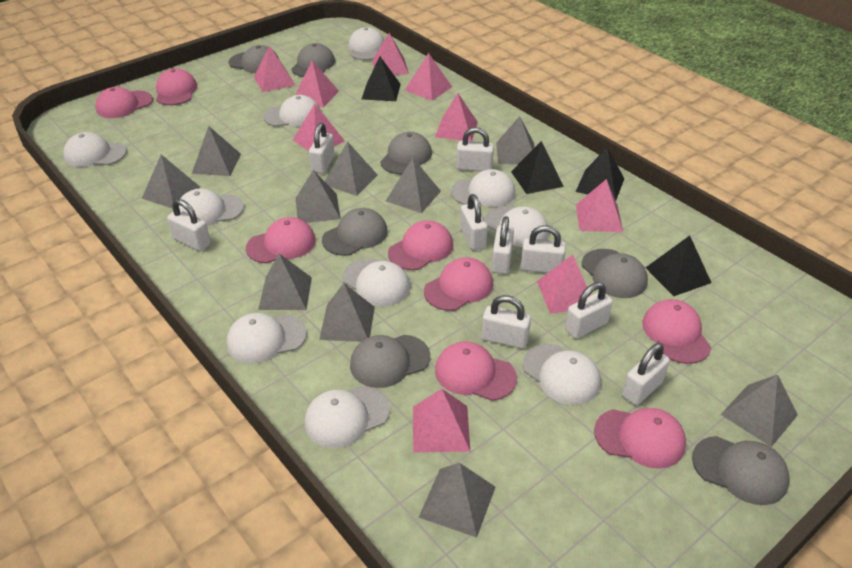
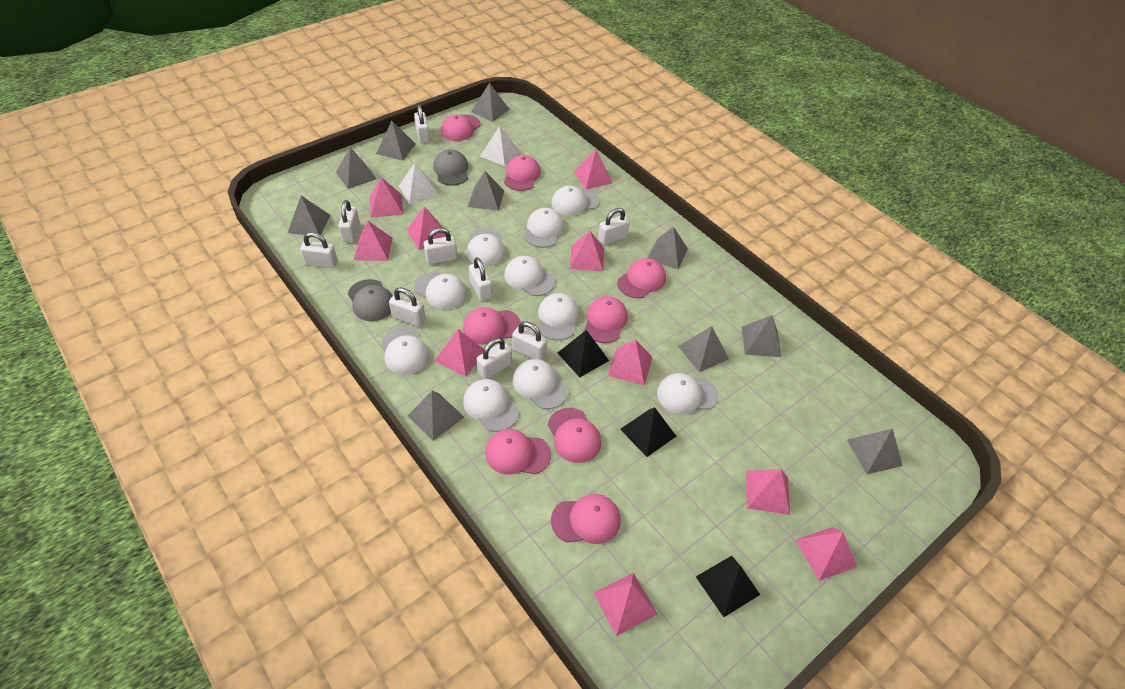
black pyramid: 4 -> 3
grey cap: 7 -> 2
pink pyramid: 9 -> 10
white pyramid: 0 -> 2

